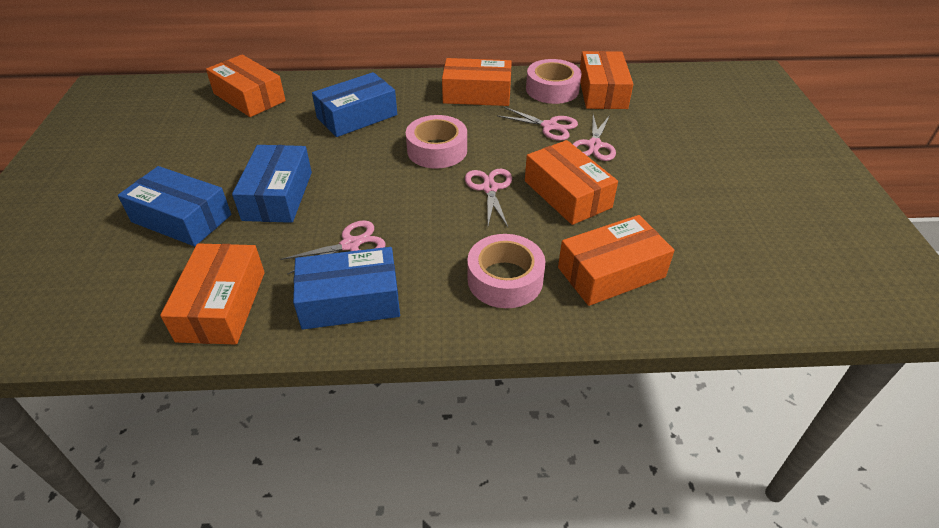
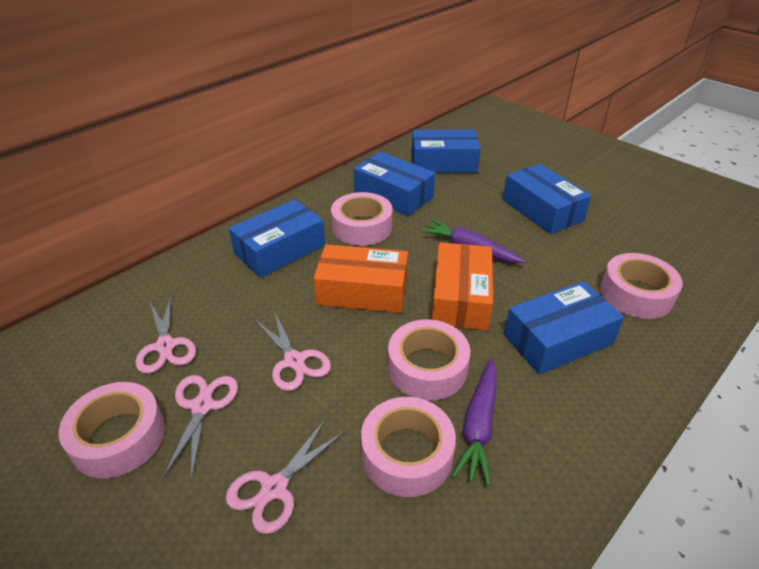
blue box: 4 -> 5
orange box: 6 -> 2
pink tape: 3 -> 5
purple carrot: 0 -> 2

